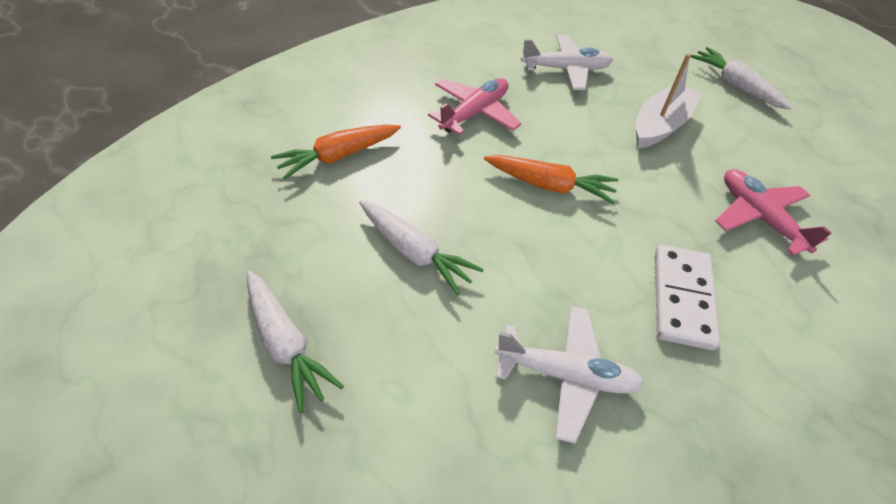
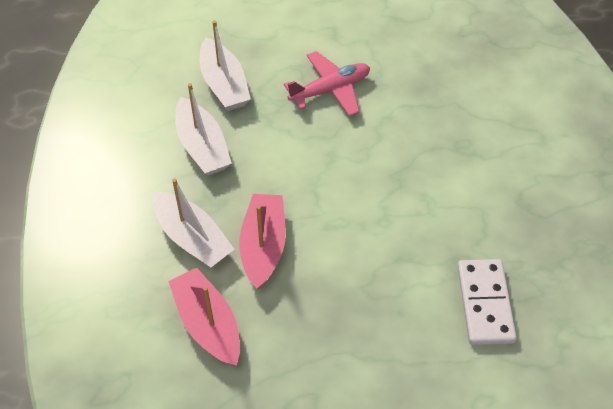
orange carrot: 2 -> 0
pink boat: 0 -> 2
pink plane: 2 -> 1
white boat: 1 -> 3
white carrot: 3 -> 0
white plane: 2 -> 0

